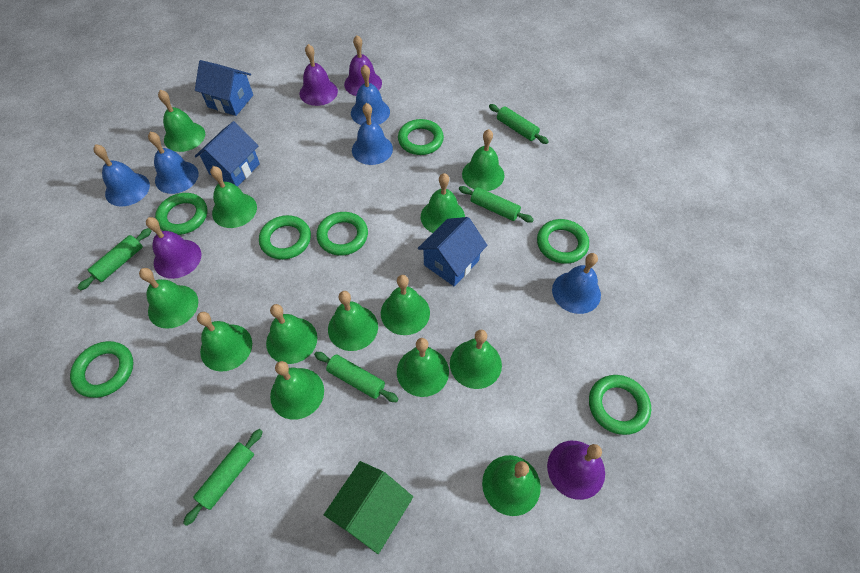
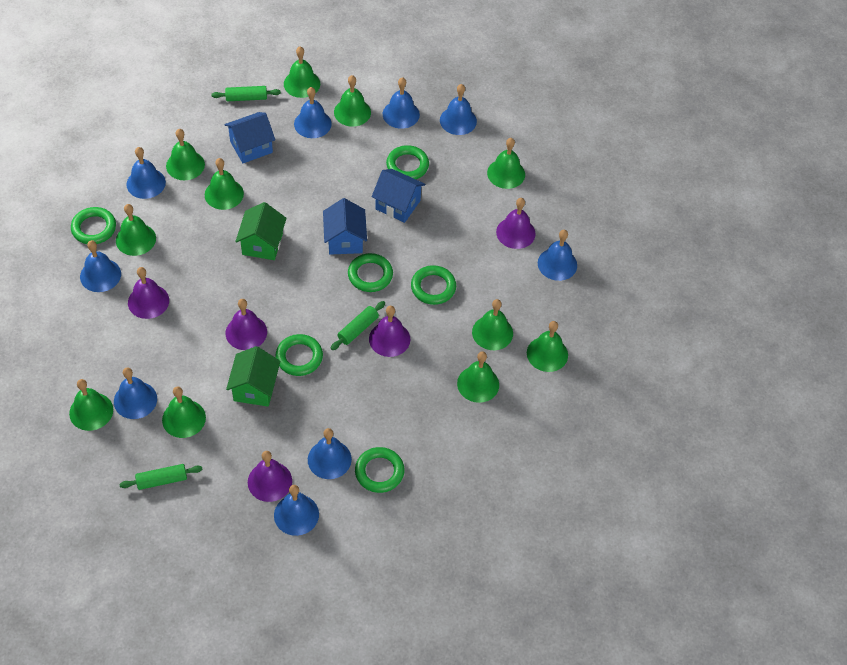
blue bell: 5 -> 9
green bell: 13 -> 11
green house: 1 -> 2
green ring: 7 -> 6
green rolling pin: 5 -> 3
purple bell: 4 -> 5

